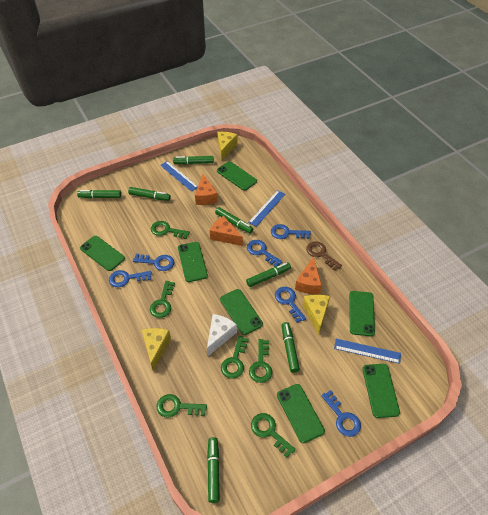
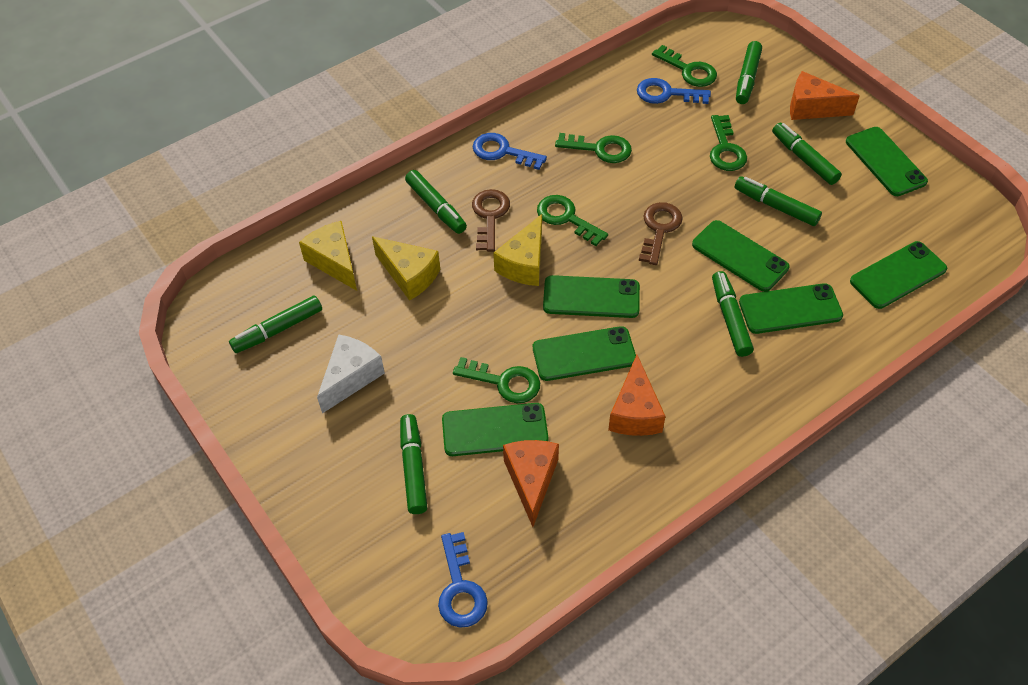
blue key: 6 -> 3
blue ruler: 3 -> 0
brown key: 1 -> 2
green key: 6 -> 5

